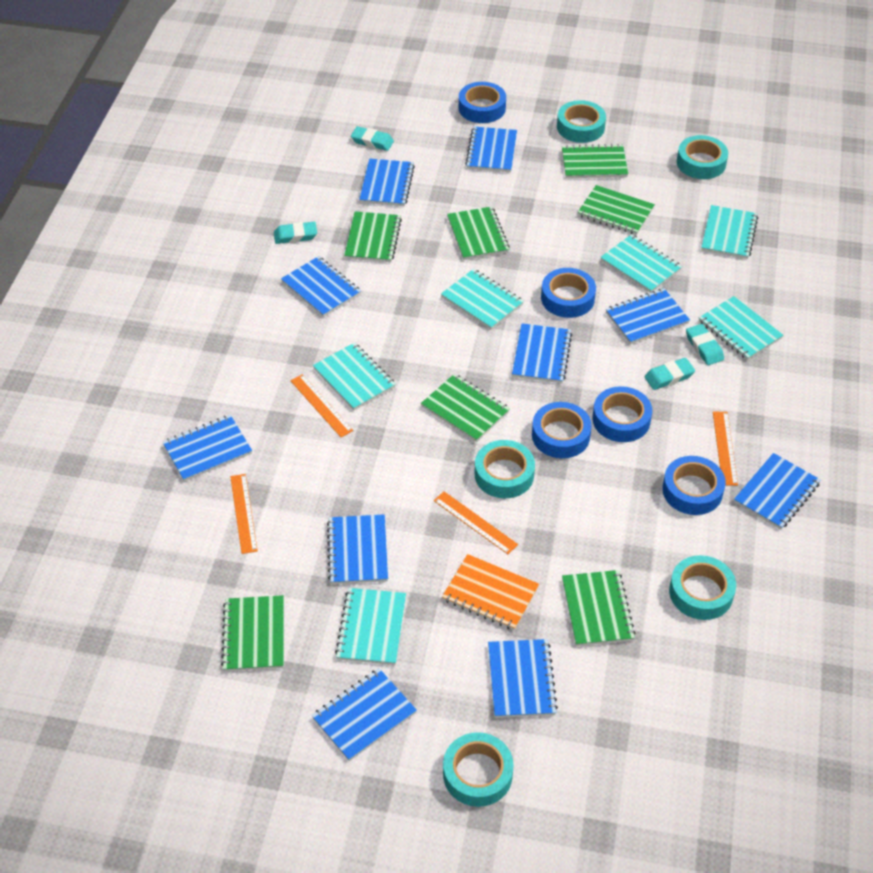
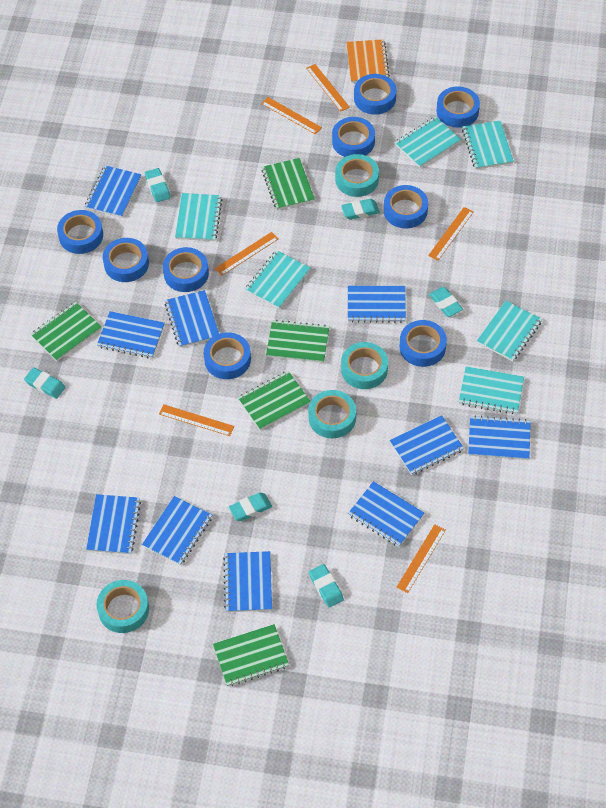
blue tape: 5 -> 9
green notebook: 7 -> 5
orange ruler: 4 -> 6
turquoise eraser: 4 -> 6
turquoise tape: 5 -> 4

